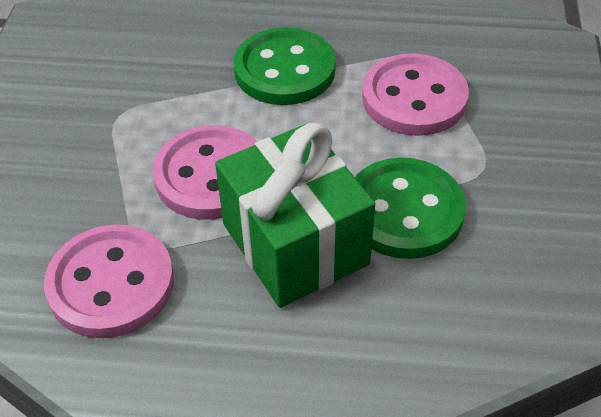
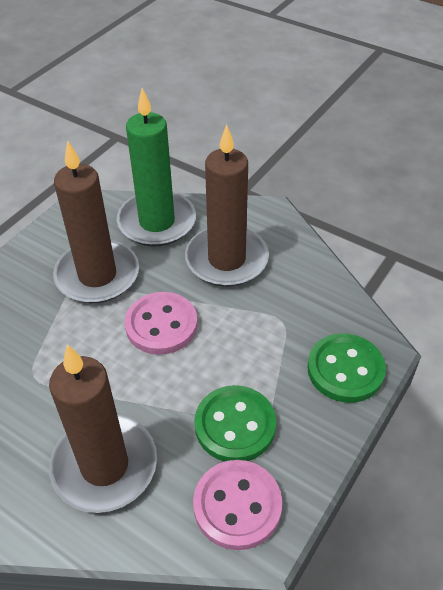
brown candle: 0 -> 3
green candle: 0 -> 1
green gift: 1 -> 0
pink button: 3 -> 2

